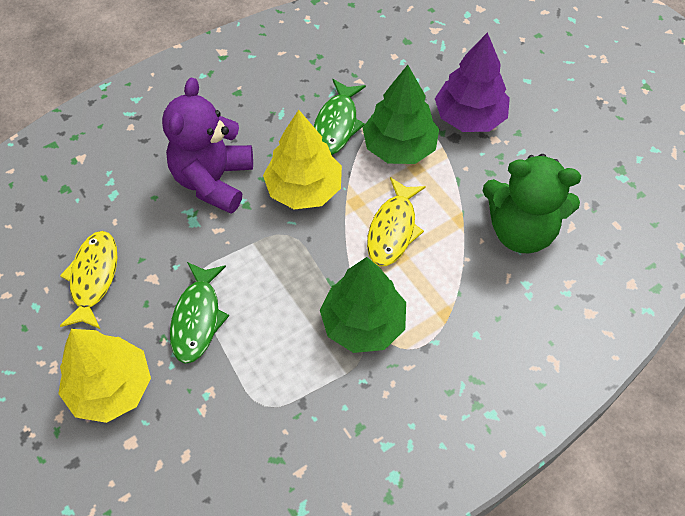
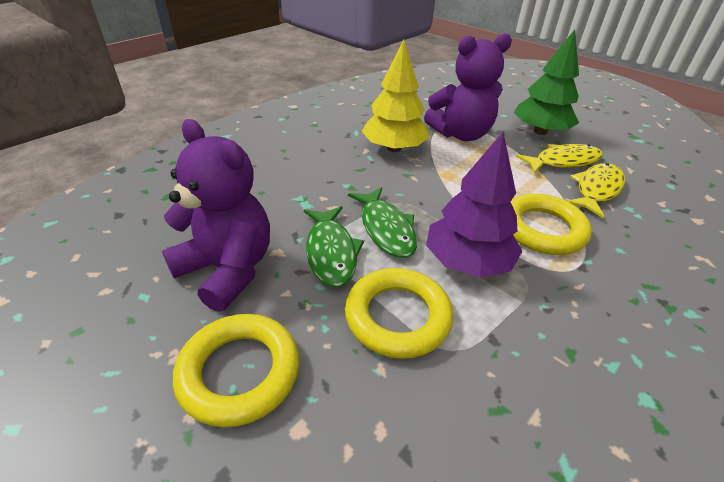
green teddy bear: 1 -> 0
green tree: 2 -> 1
purple teddy bear: 1 -> 2
yellow ring: 0 -> 3
yellow tree: 2 -> 1

